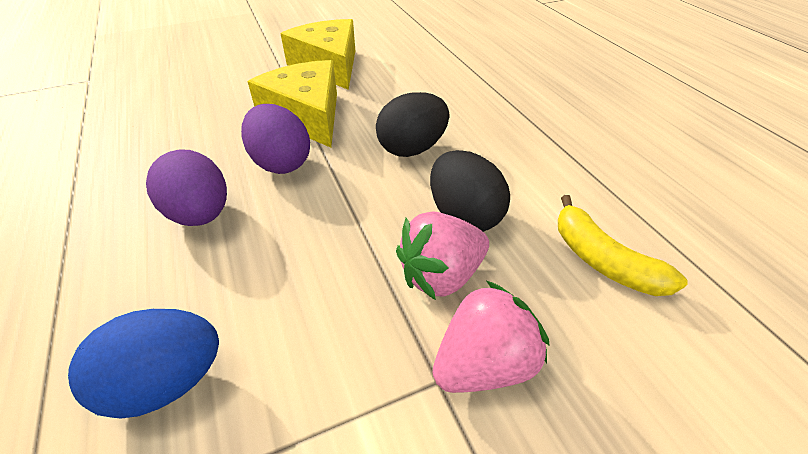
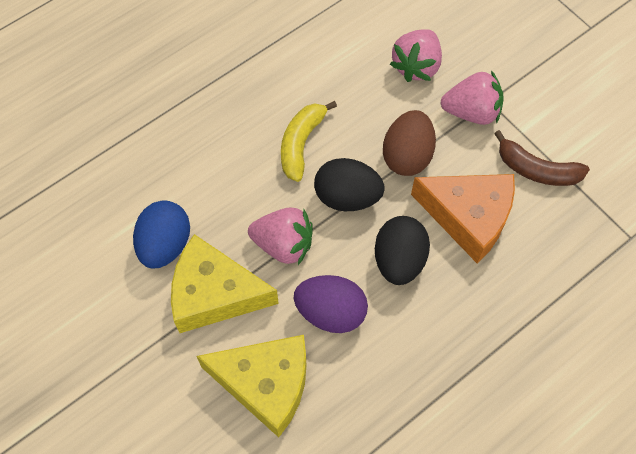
brown banana: 0 -> 1
brown egg: 0 -> 1
orange cheese: 0 -> 1
pink strawberry: 2 -> 3
purple egg: 2 -> 1

